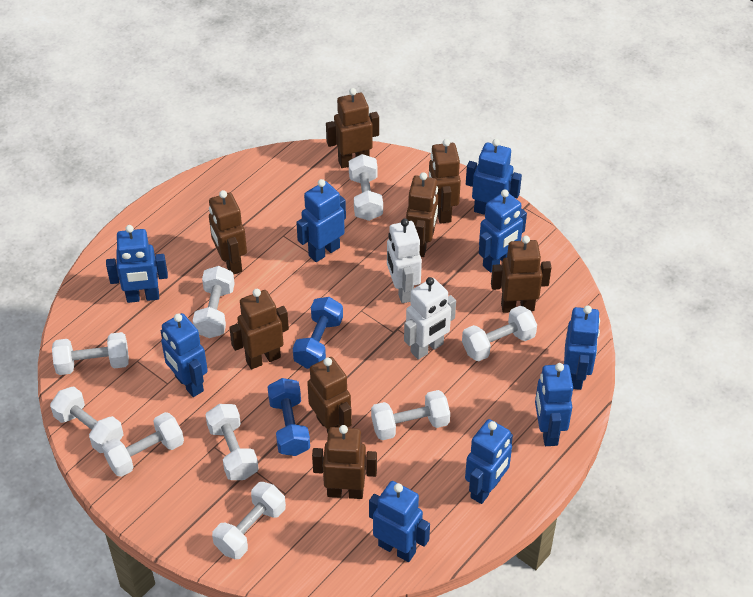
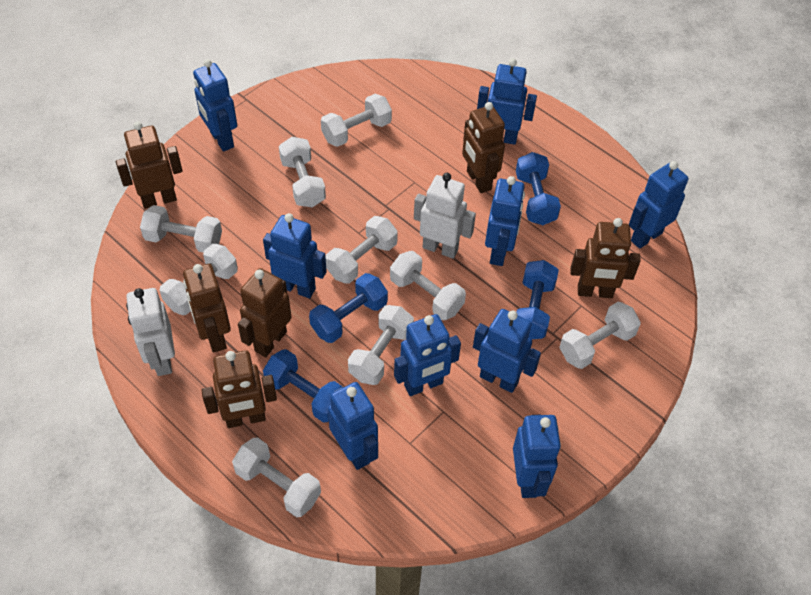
blue dumbbell: 2 -> 4
brown robot: 8 -> 6

